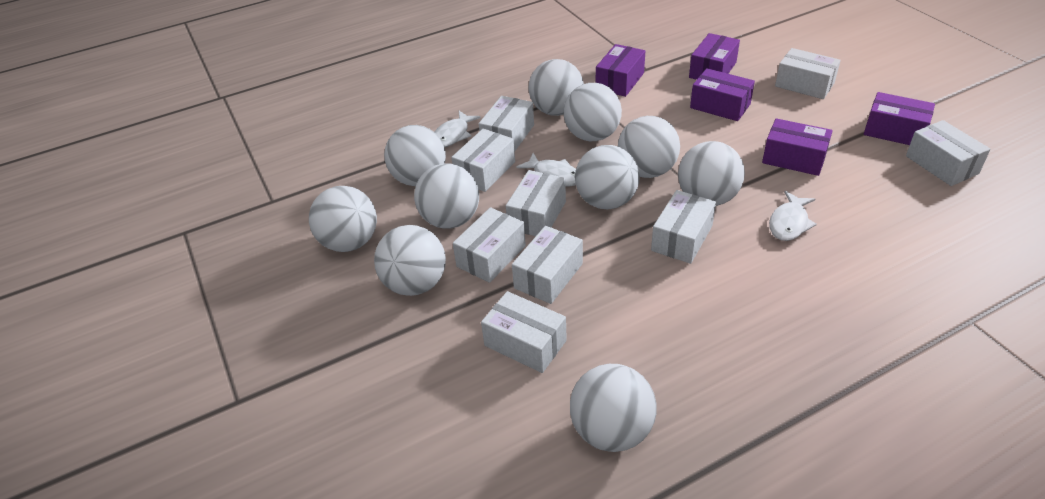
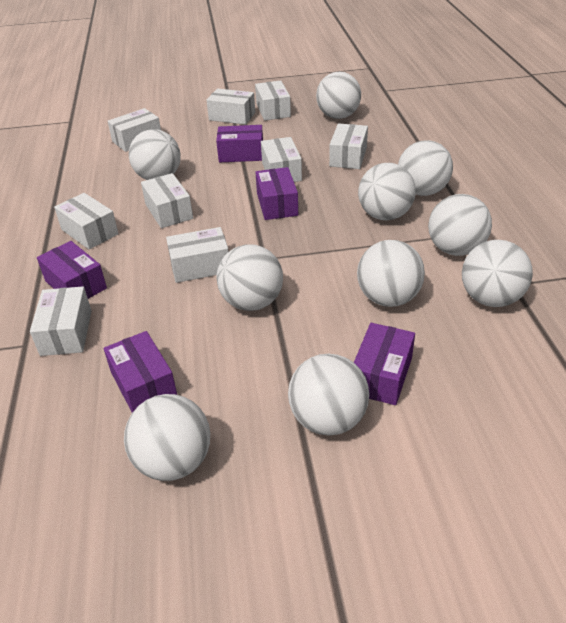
white fish: 3 -> 0

